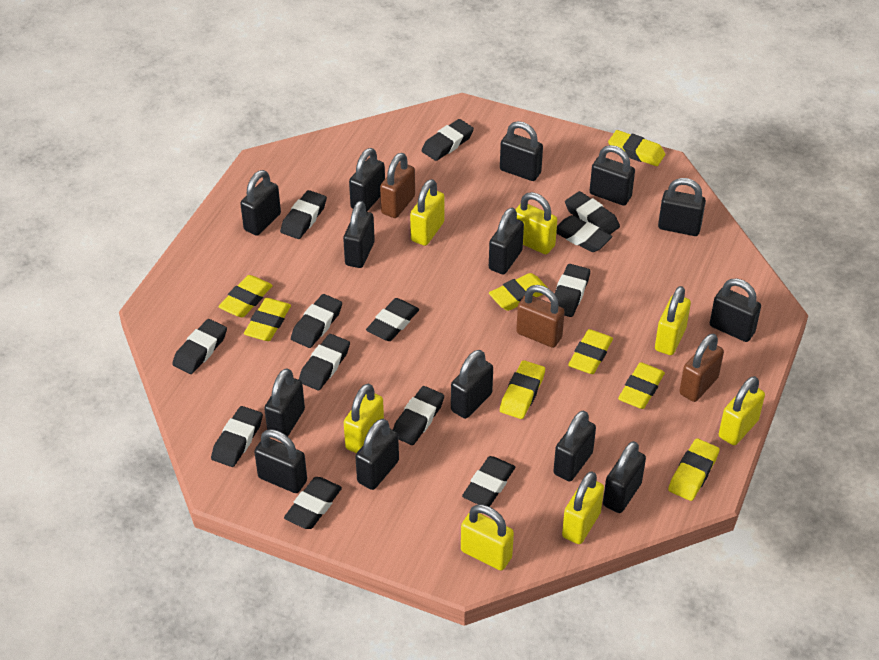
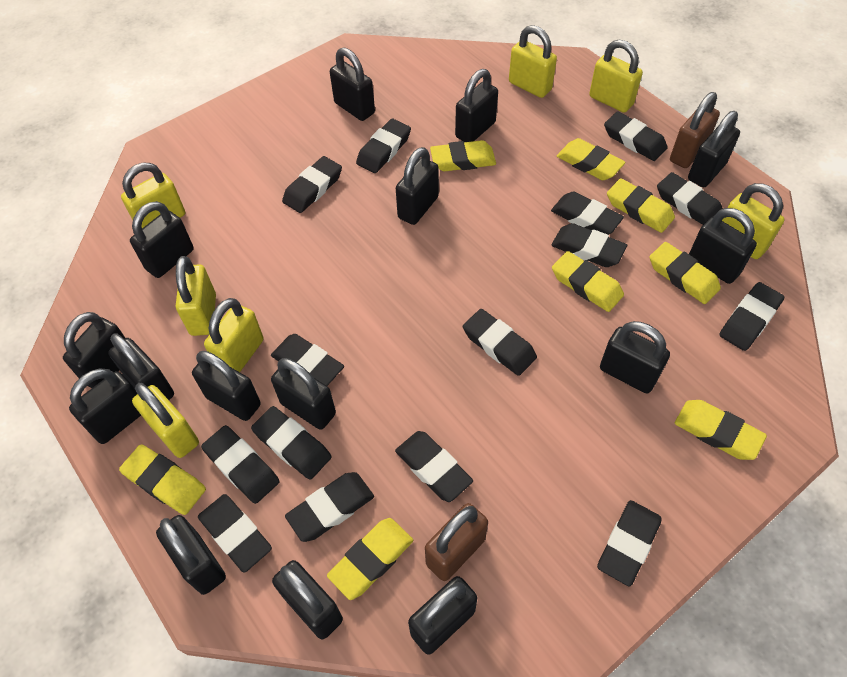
black eraser: 13 -> 15
black padlock: 14 -> 15
brown padlock: 3 -> 2

